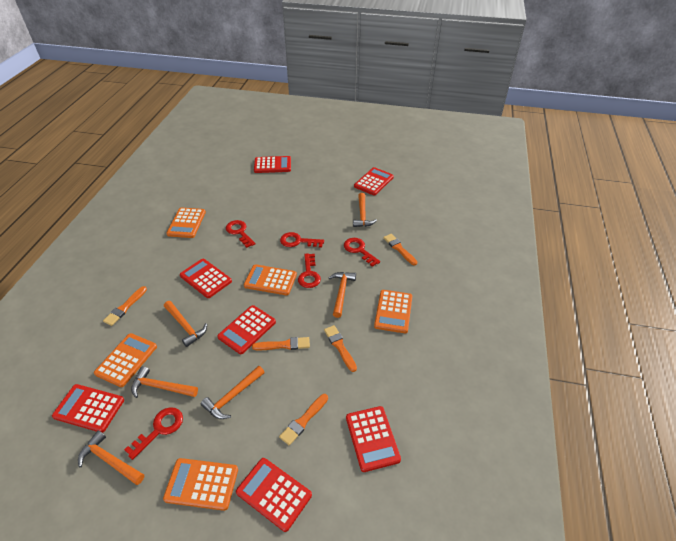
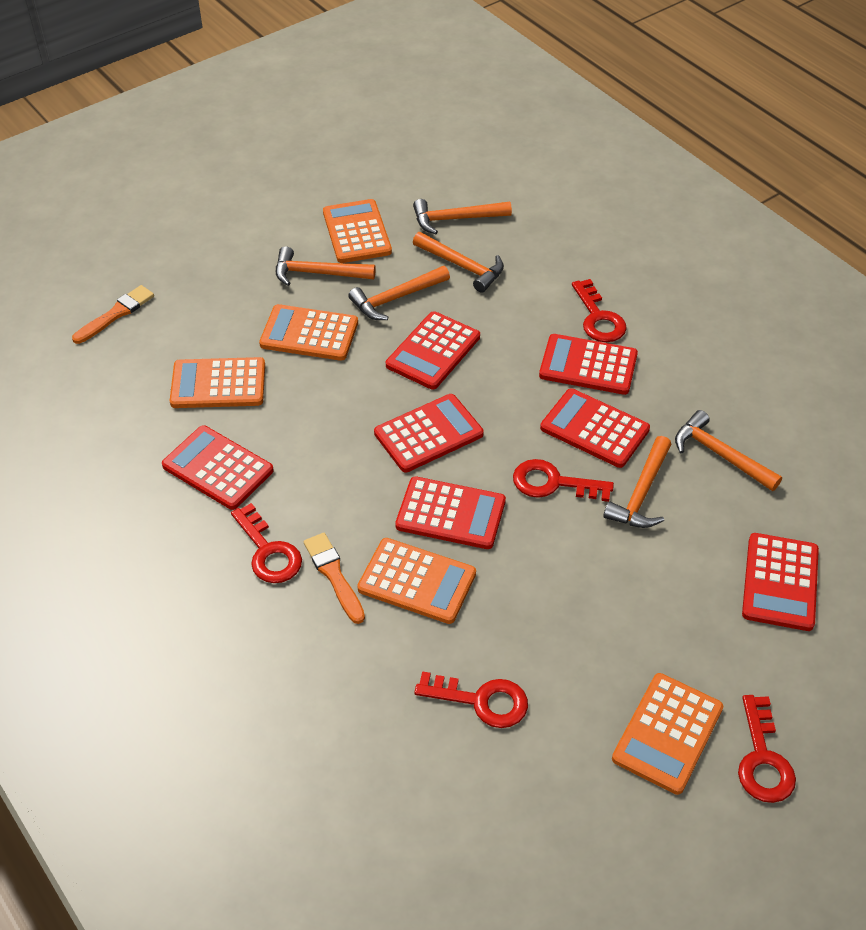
orange brush: 5 -> 2

